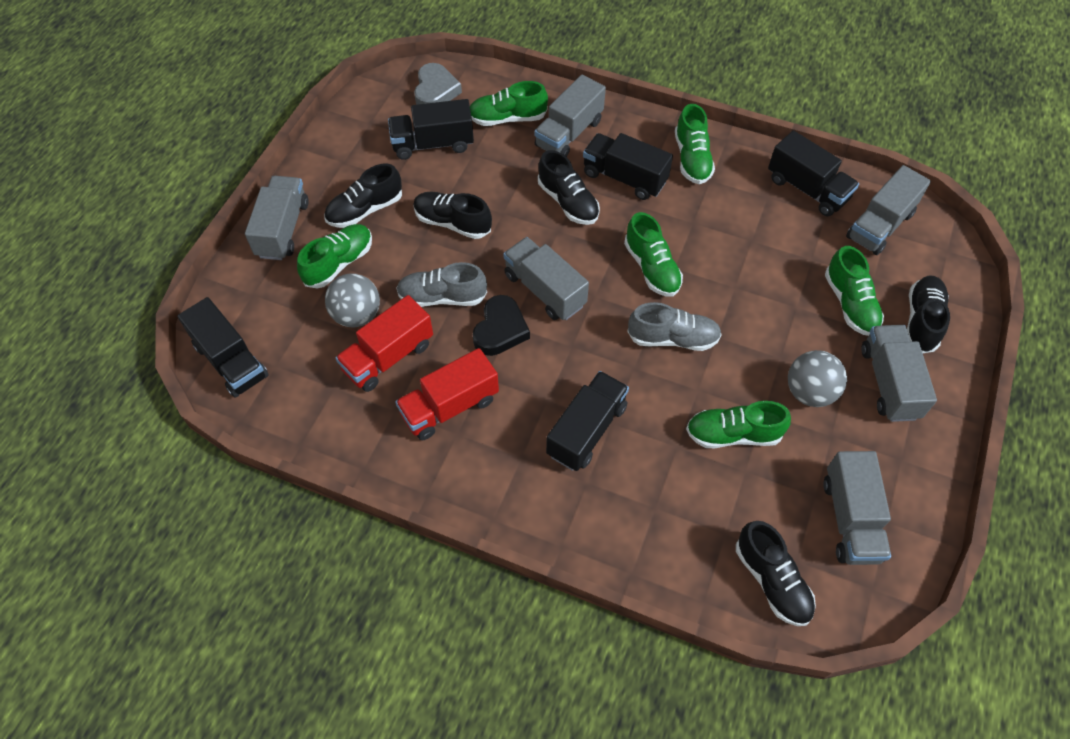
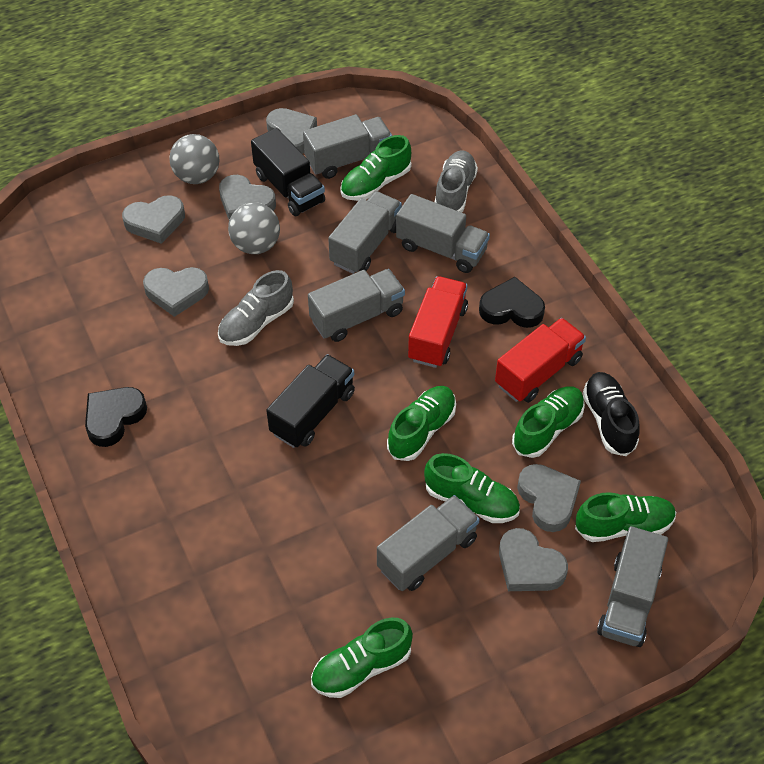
black heart: 1 -> 2
black shoe: 5 -> 1
black truck: 5 -> 2
grey heart: 1 -> 6

